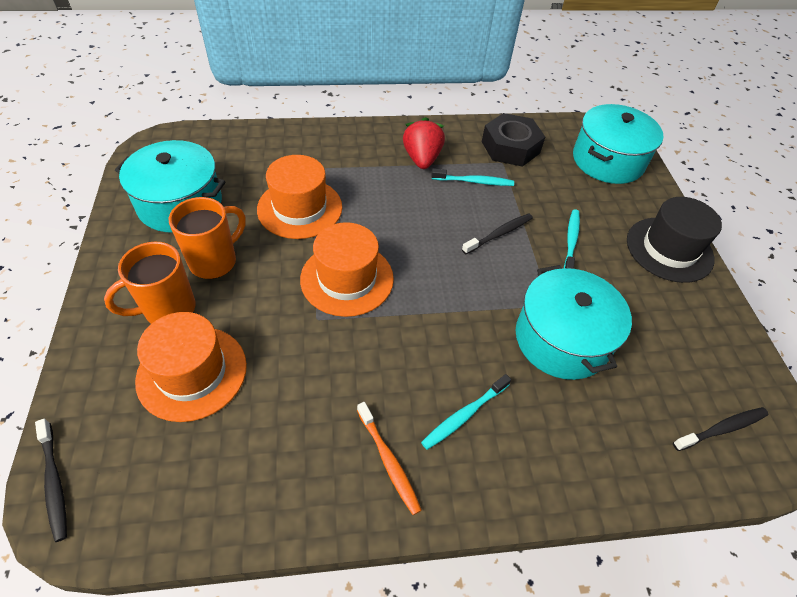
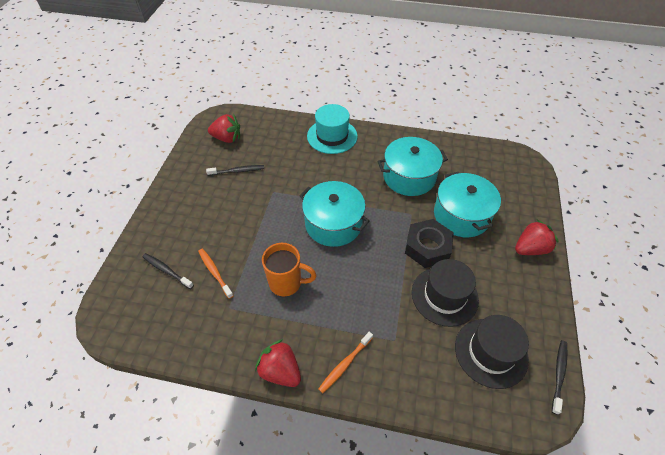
black hat: 1 -> 2
orange hat: 3 -> 0
orange mug: 2 -> 1
orange toothbrush: 1 -> 2
red strawberry: 1 -> 3
turquoise hat: 0 -> 1
turquoise toothbrush: 3 -> 0

